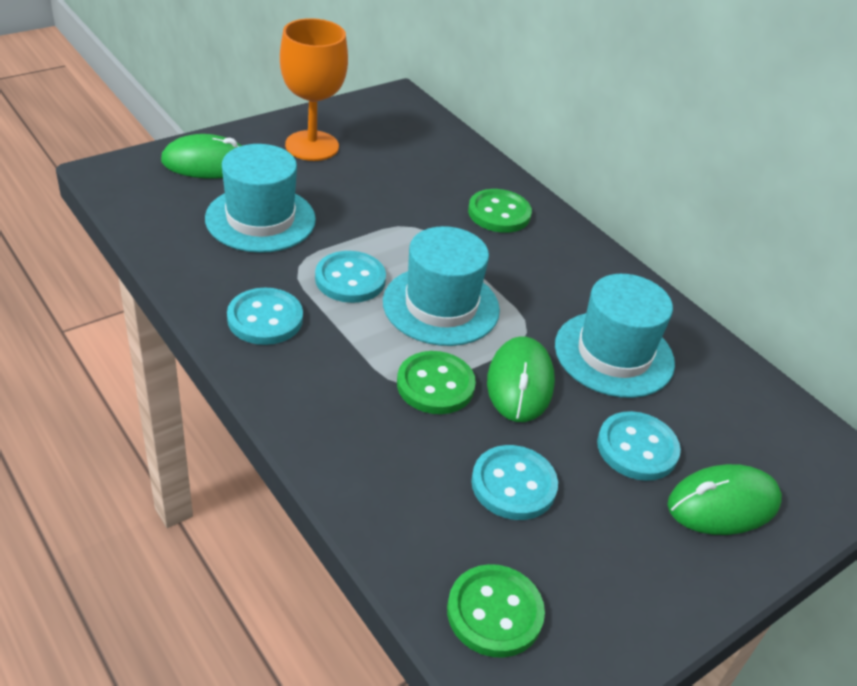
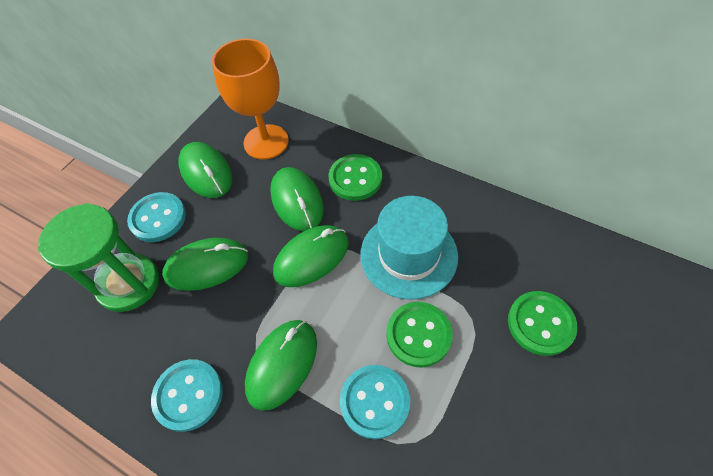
green hourglass: 0 -> 1
green mouse: 3 -> 5
turquoise button: 4 -> 3
turquoise hat: 3 -> 1

